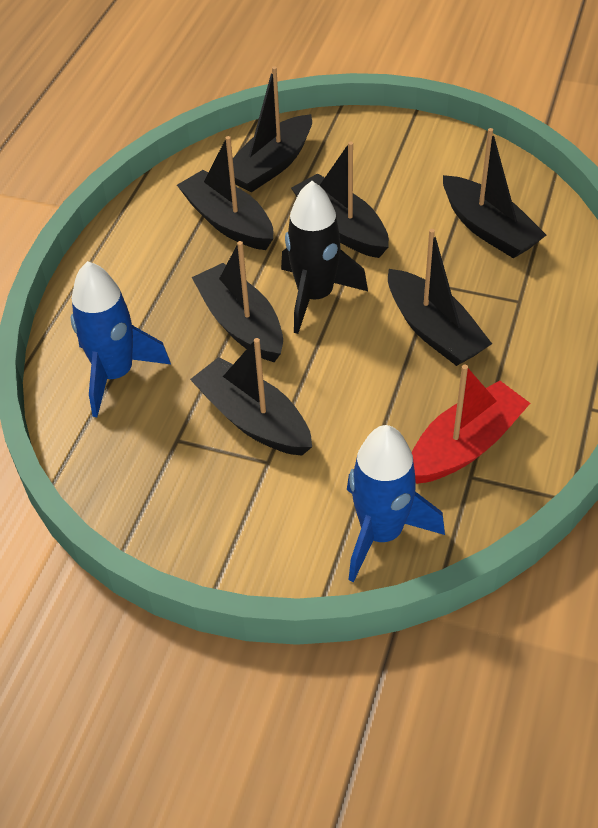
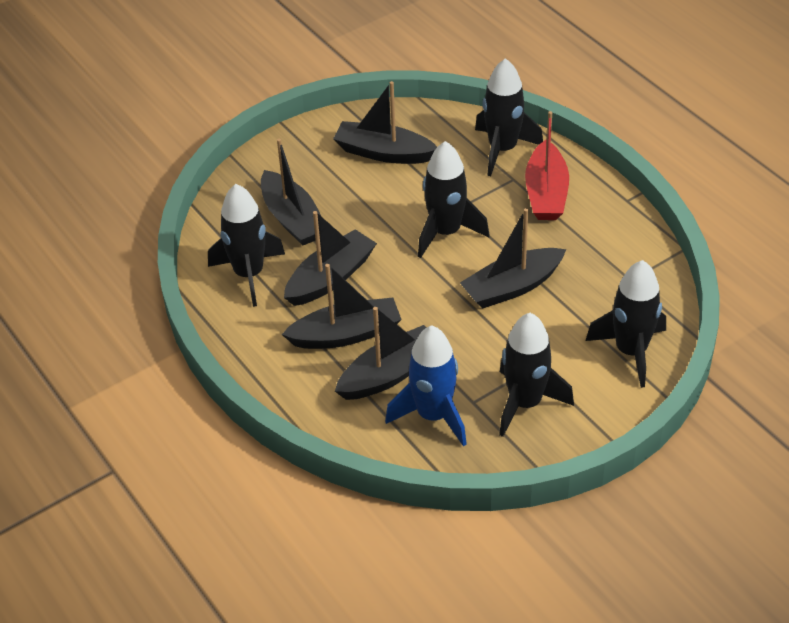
black boat: 7 -> 6
black rocket: 1 -> 5
blue rocket: 2 -> 1

